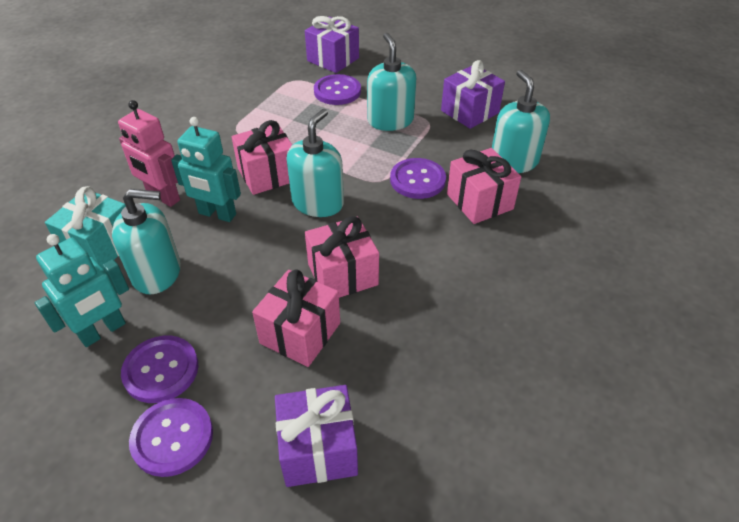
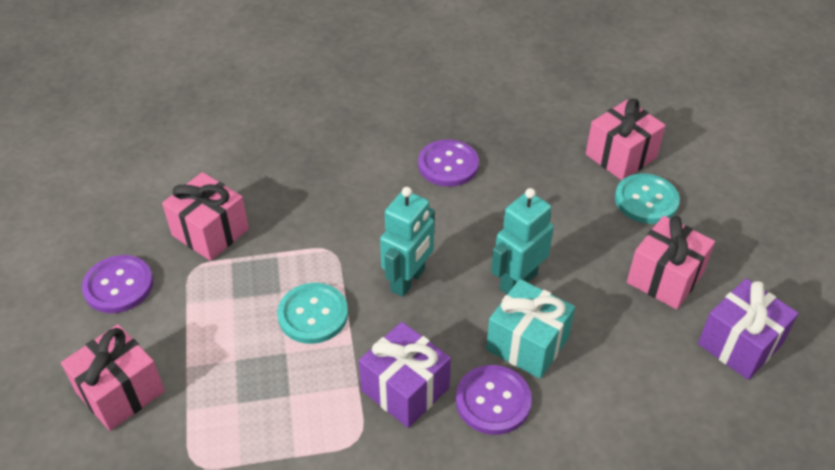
pink robot: 1 -> 0
purple button: 4 -> 3
purple gift: 3 -> 2
turquoise button: 0 -> 2
turquoise soap dispenser: 4 -> 0

